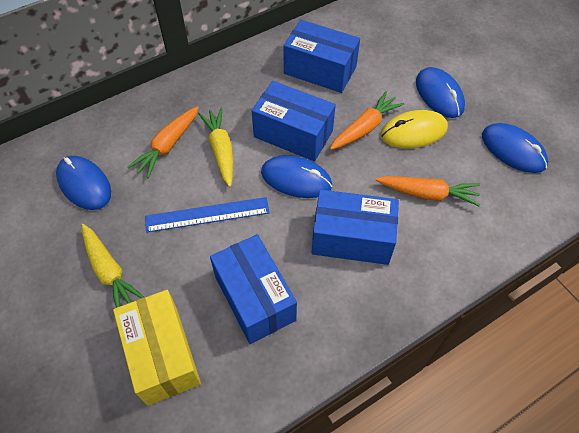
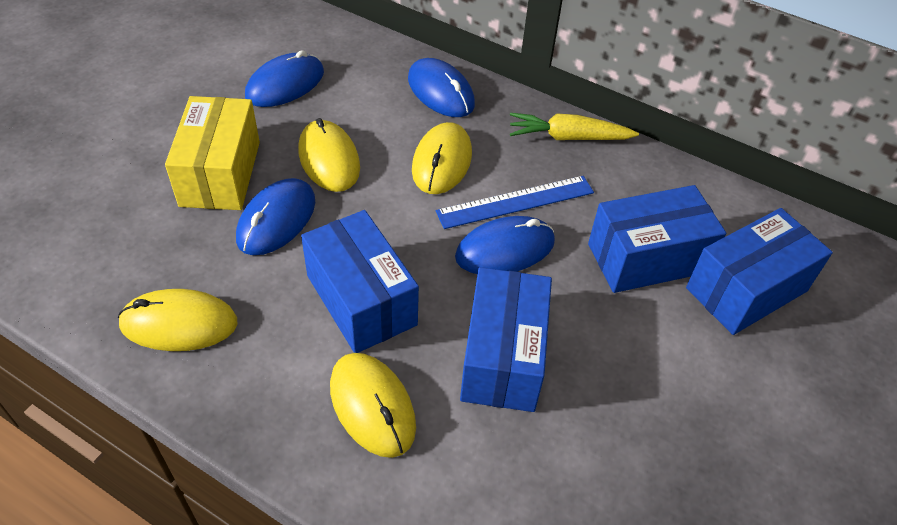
orange carrot: 3 -> 0
yellow carrot: 2 -> 1
yellow mouse: 1 -> 4

